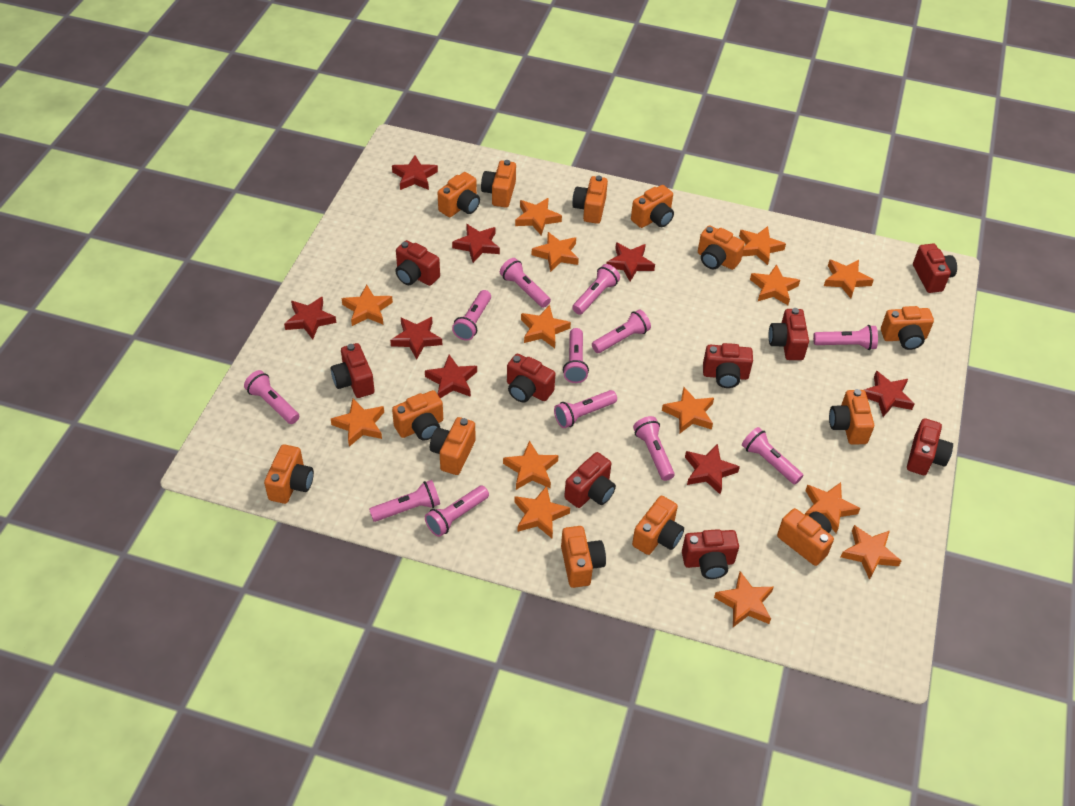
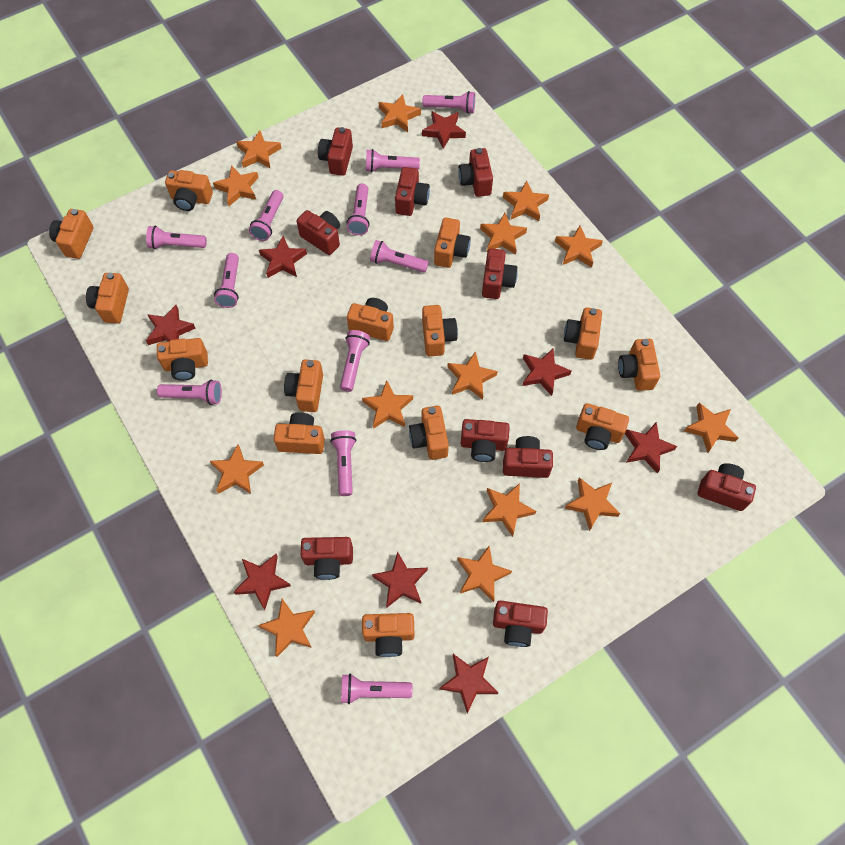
orange camera: 13 -> 14
pink flashlight: 12 -> 11
red camera: 9 -> 10

